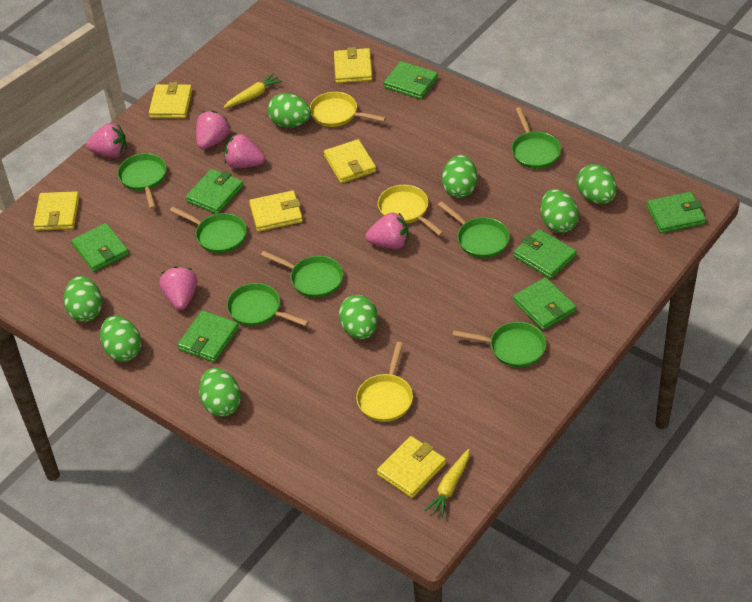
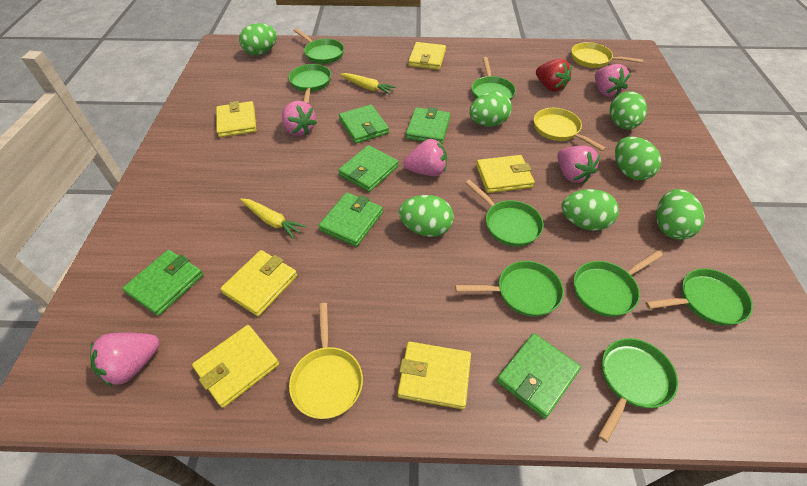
green egg: 8 -> 7
green pan: 7 -> 8
green wallet: 7 -> 6
red strawberry: 0 -> 1

